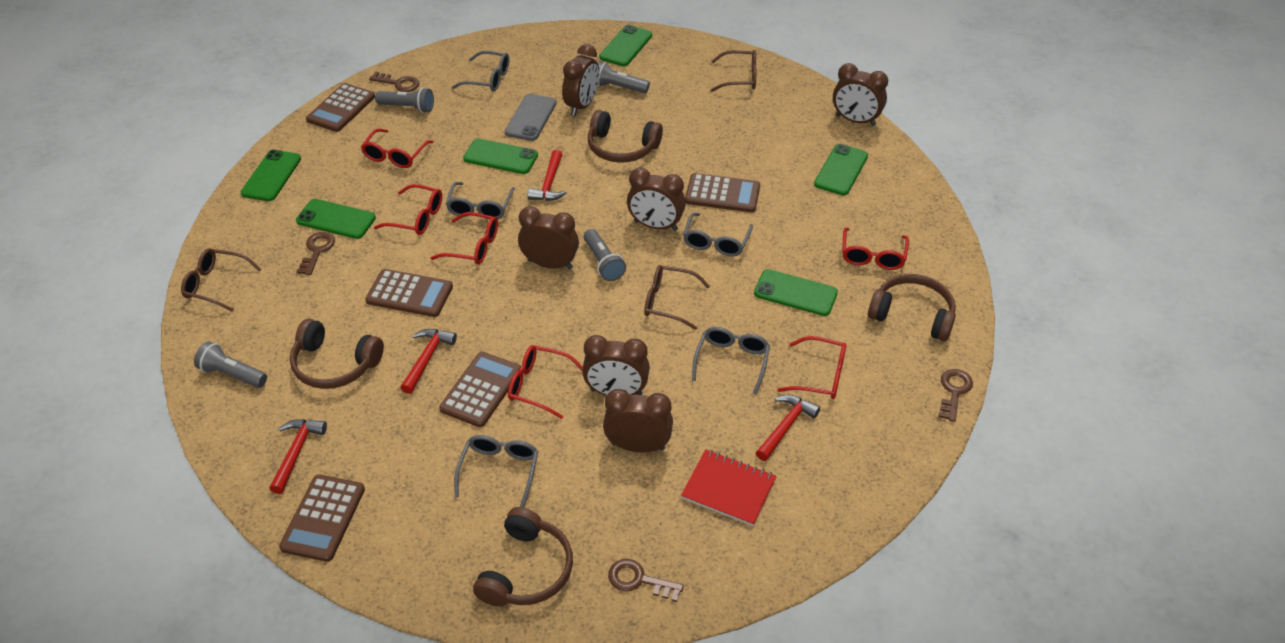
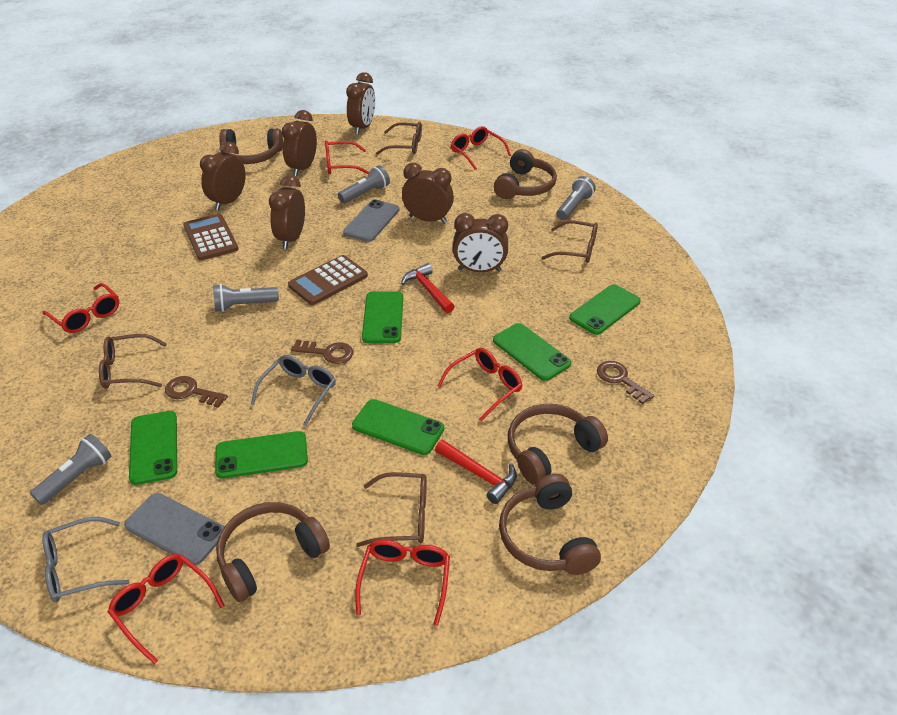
brown calculator: 5 -> 2
brown glasses: 3 -> 4
brown headphones: 4 -> 5
brown key: 4 -> 3
grey glasses: 5 -> 2
grey phone: 1 -> 2
red hammer: 4 -> 2
red notebook: 1 -> 0

